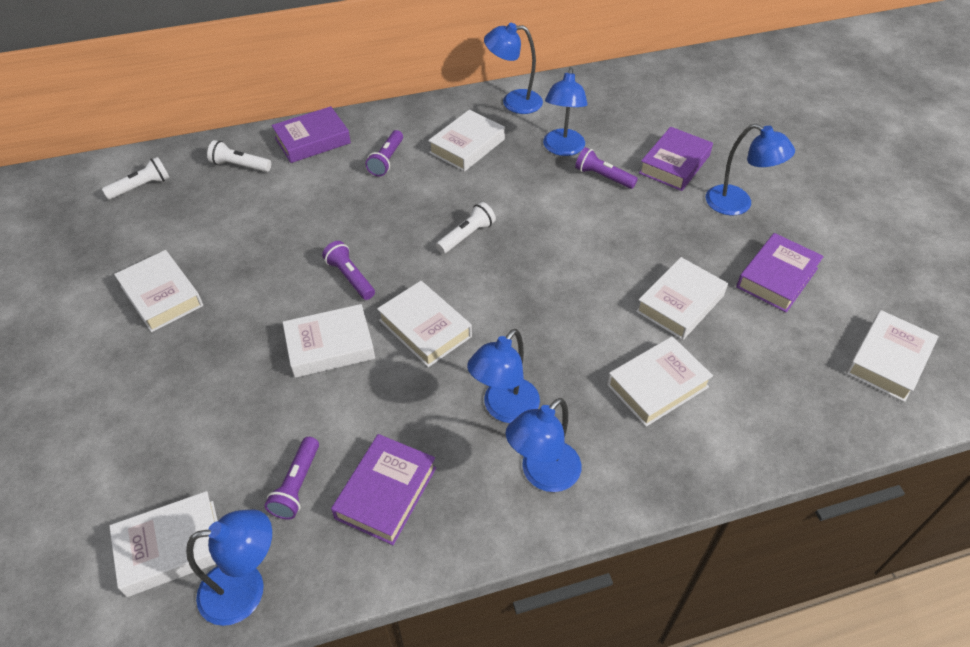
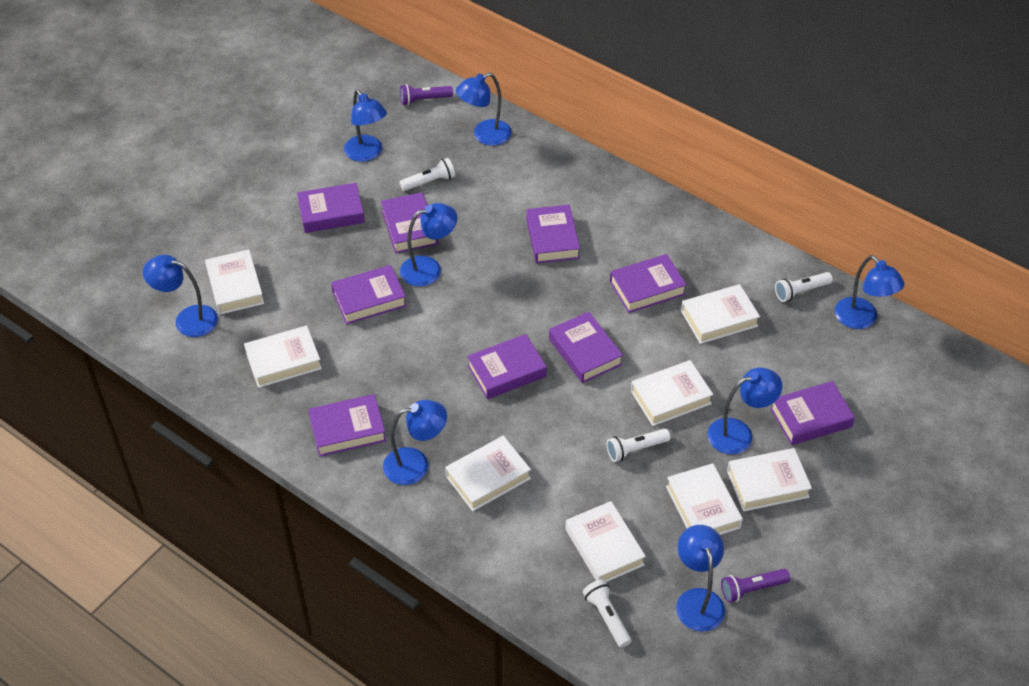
blue lamp: 6 -> 8
purple book: 4 -> 9
purple flashlight: 4 -> 2
white flashlight: 3 -> 4

